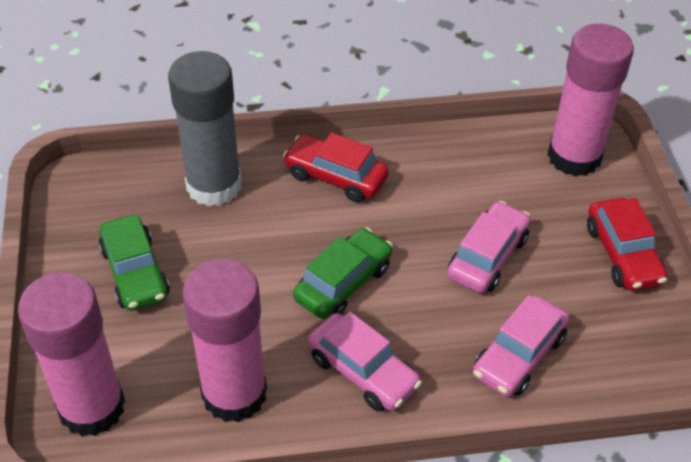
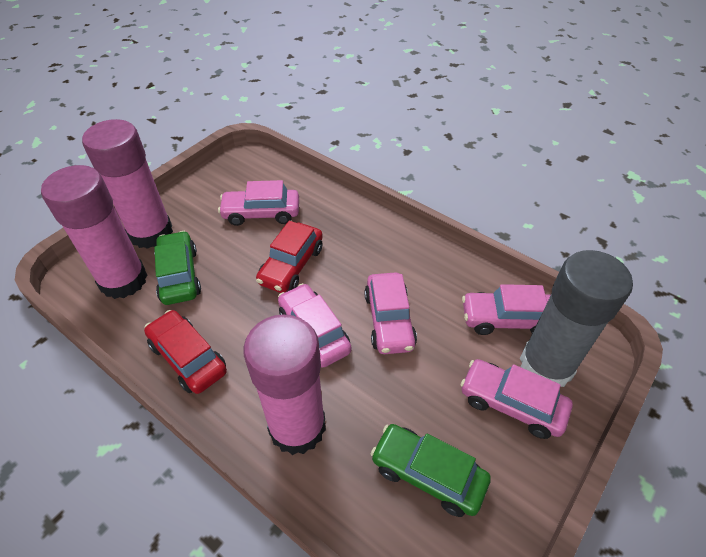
pink car: 3 -> 5

